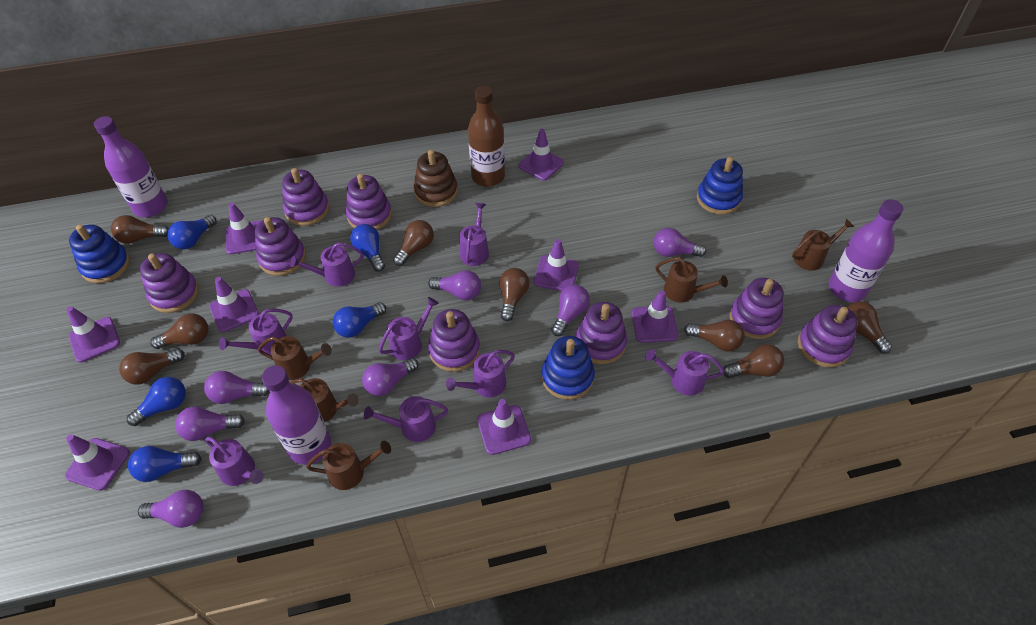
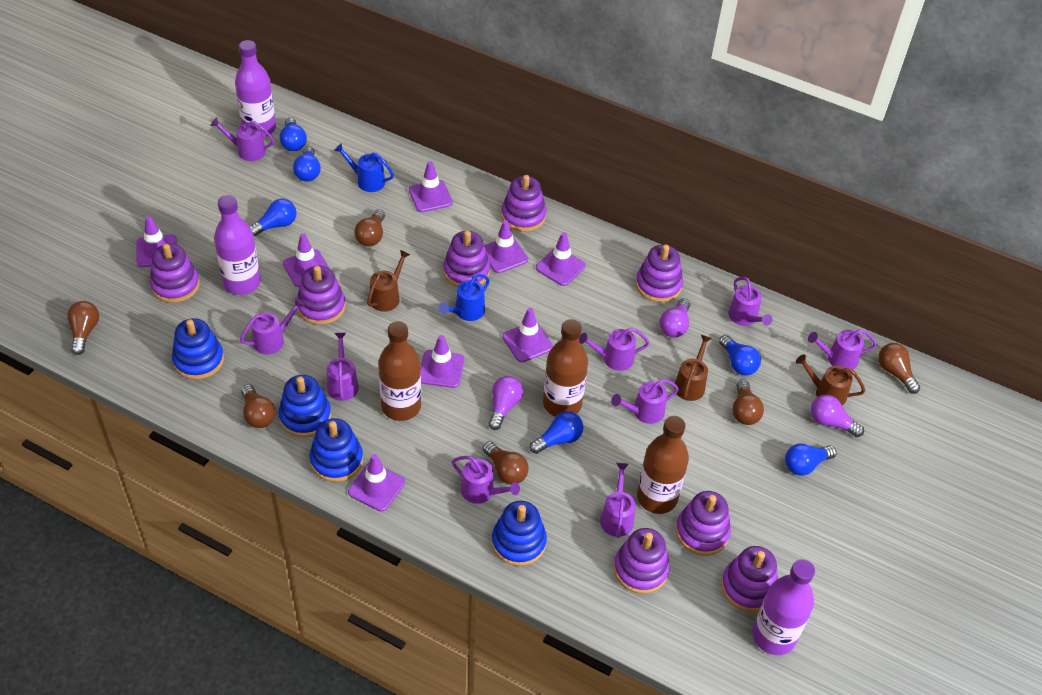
blue light bulb: 5 -> 6
blue stacking toy: 3 -> 4
blue watering can: 0 -> 2
brown bottle: 1 -> 3
brown light bulb: 8 -> 6
brown stacking toy: 1 -> 0
brown watering can: 5 -> 3
purple light bulb: 7 -> 3
purple watering can: 8 -> 9

